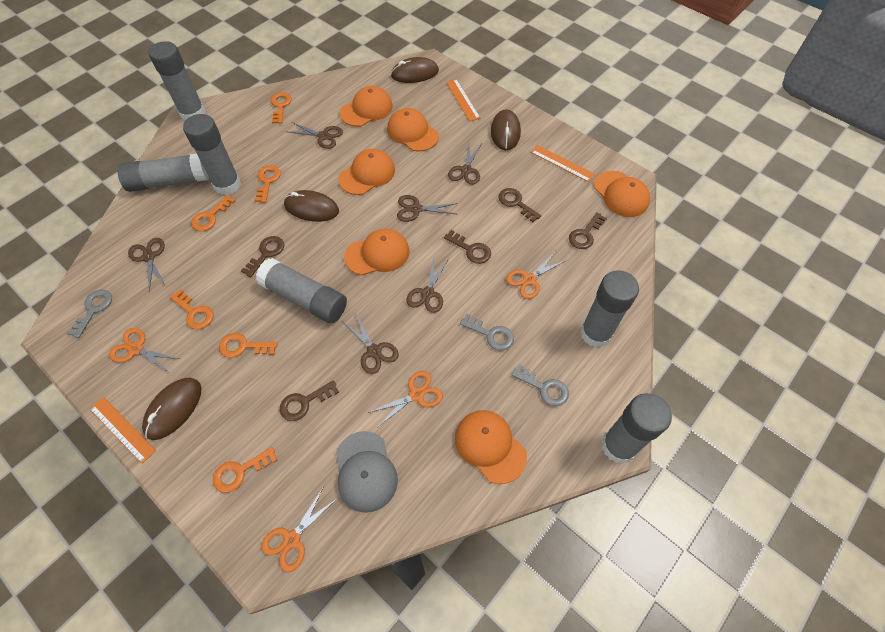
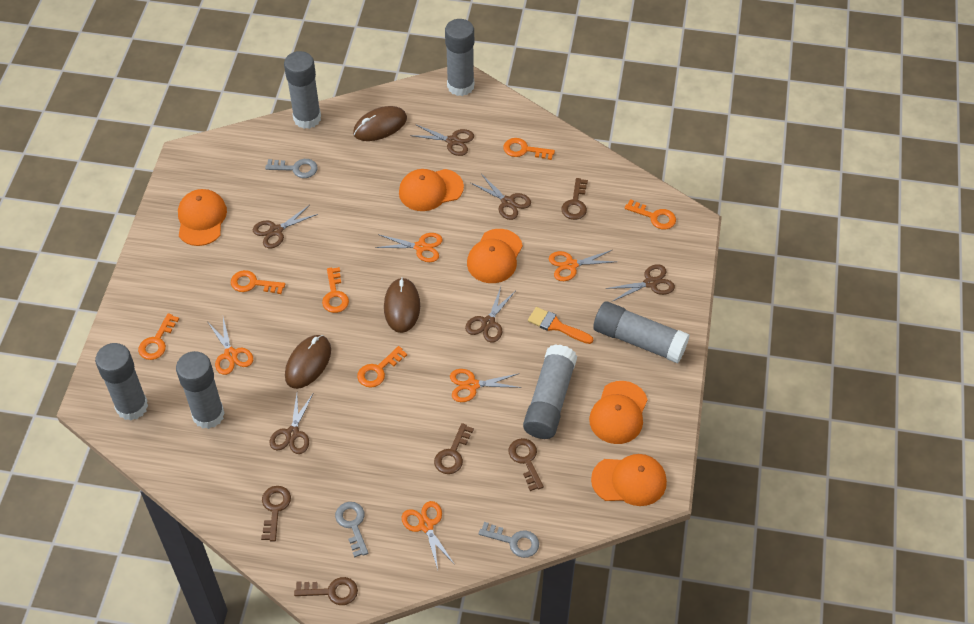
brown mouse: 4 -> 3
grey cap: 1 -> 0
orange brush: 0 -> 1
orange cap: 6 -> 5
orange ruler: 3 -> 0
orange scissors: 4 -> 5

